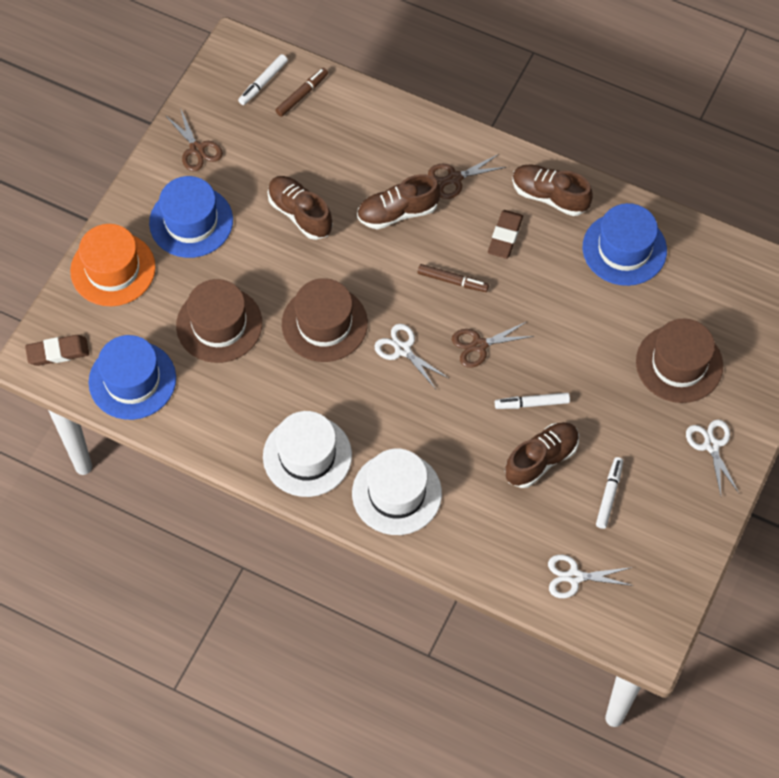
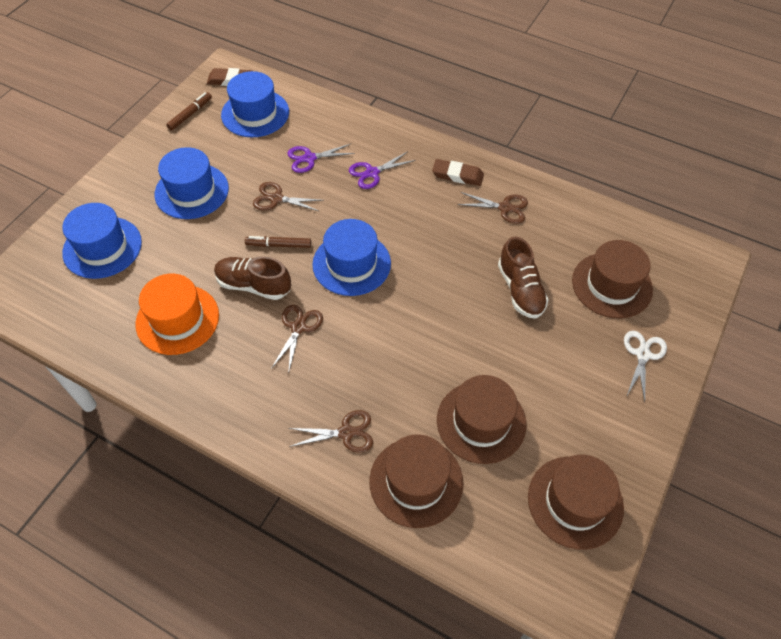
blue hat: 3 -> 4
brown hat: 3 -> 4
brown scissors: 3 -> 4
brown shoe: 4 -> 2
purple scissors: 0 -> 2
white hat: 2 -> 0
white marker: 3 -> 0
white scissors: 3 -> 1

